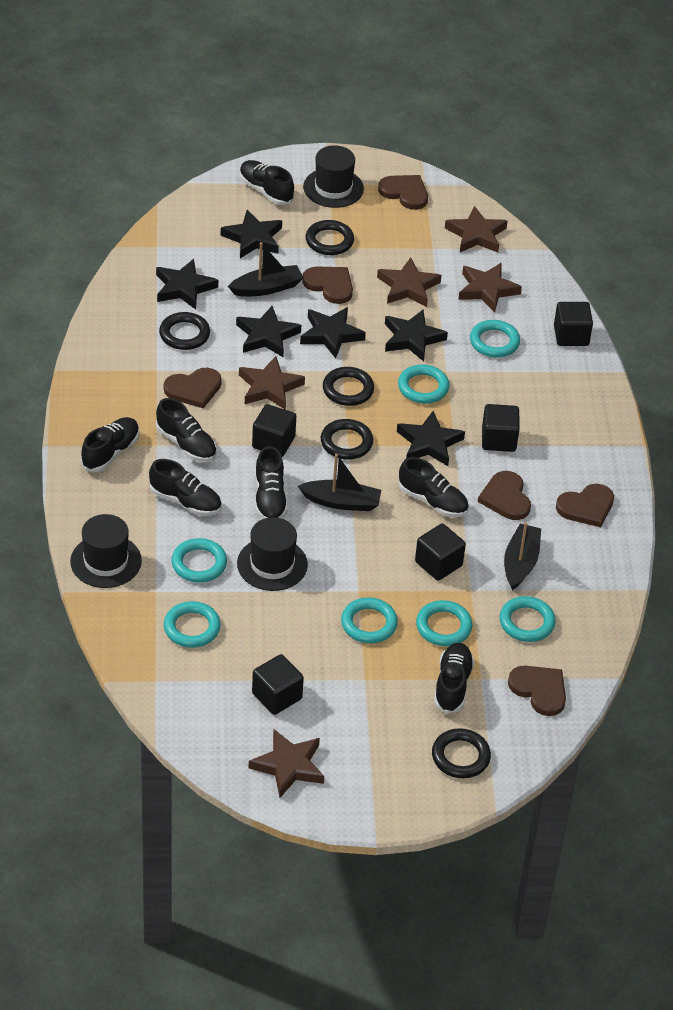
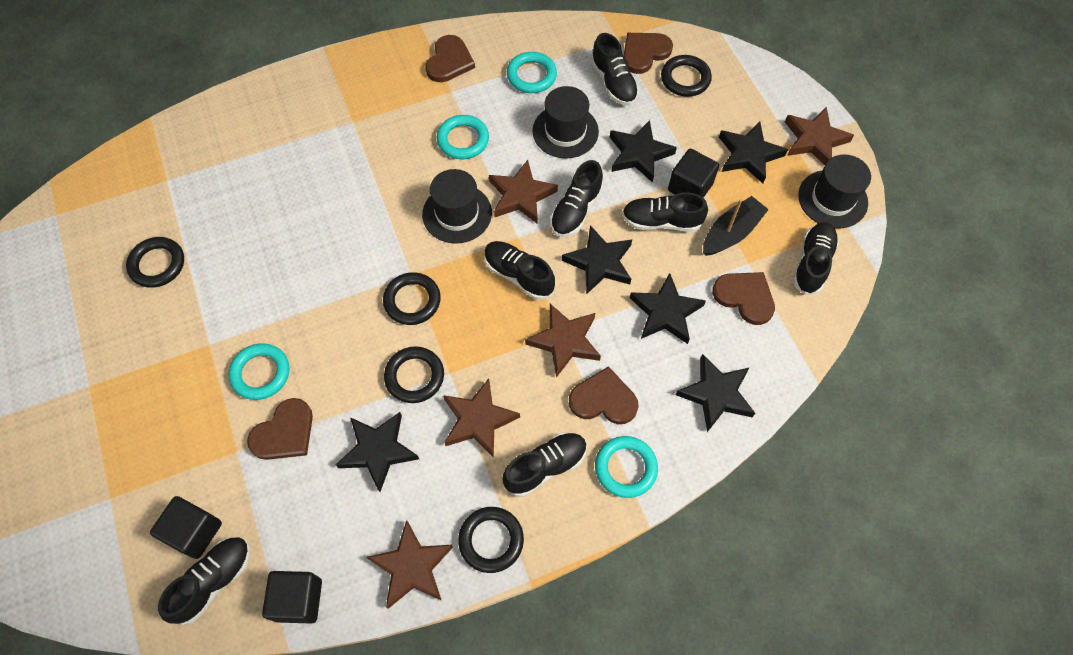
black boat: 3 -> 1
black cube: 5 -> 3
brown heart: 6 -> 5
turquoise ring: 7 -> 4

